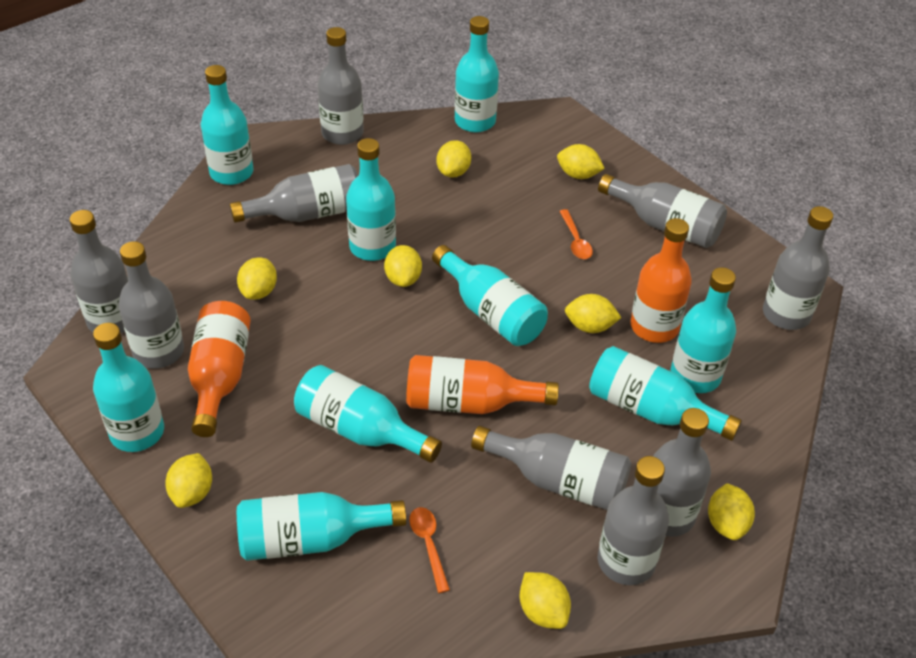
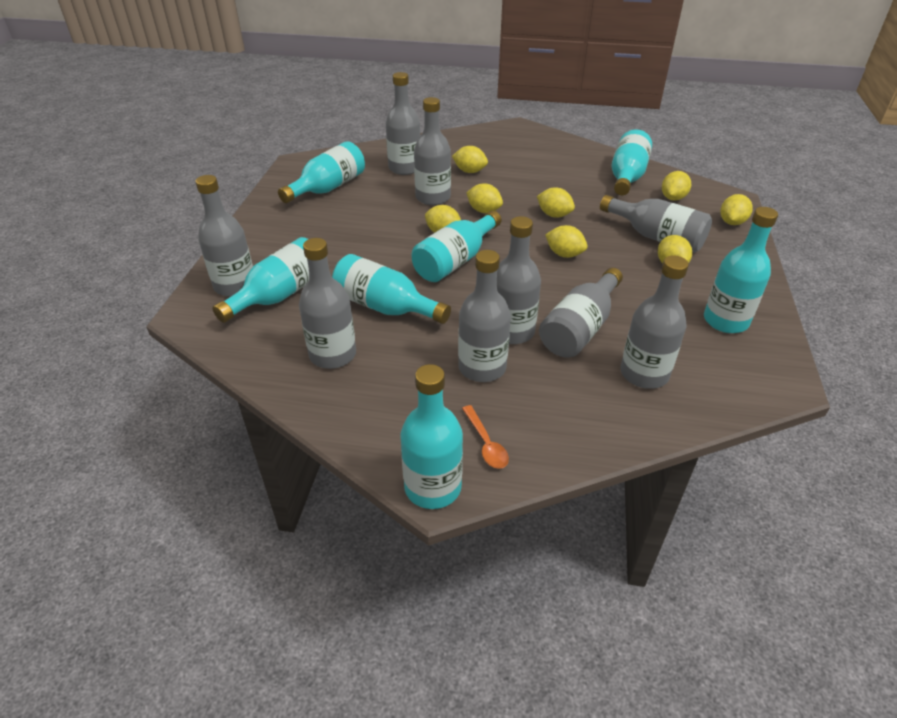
orange bottle: 3 -> 0
orange spoon: 2 -> 1
turquoise bottle: 9 -> 7

